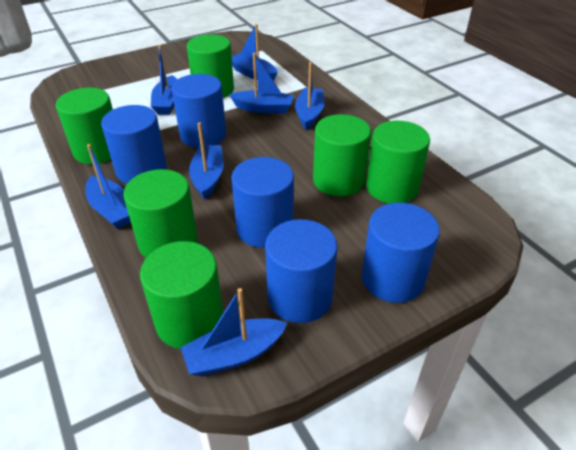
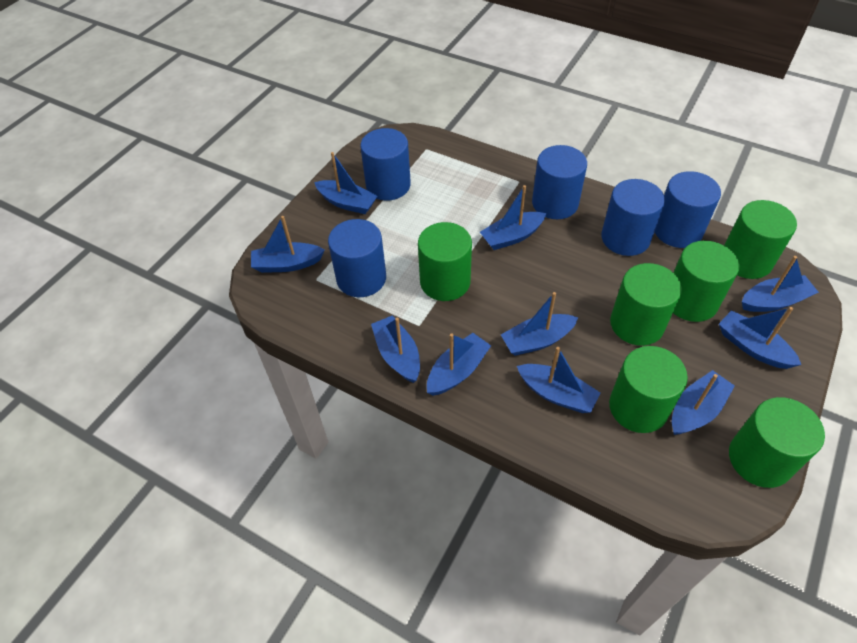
blue boat: 7 -> 10

